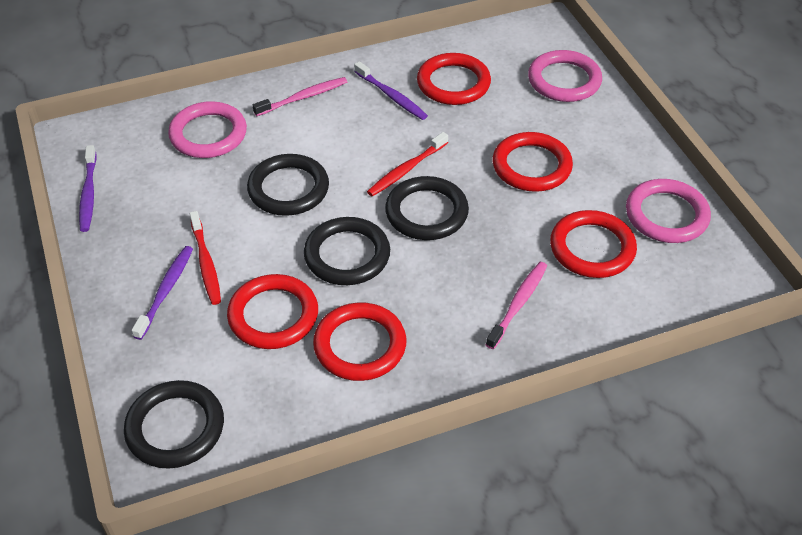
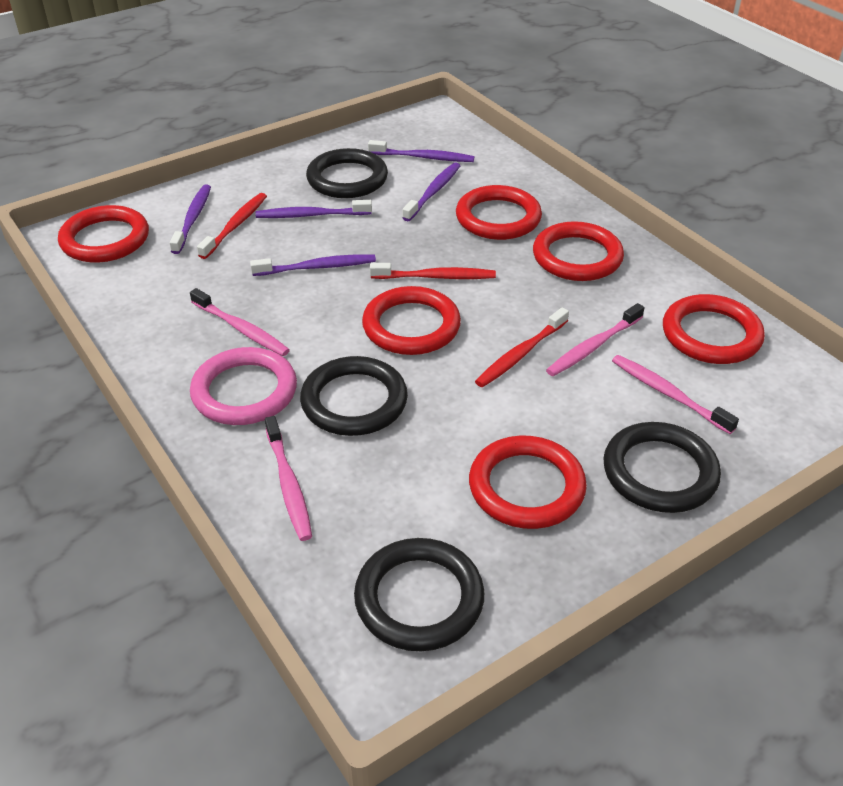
pink ring: 3 -> 1
pink toothbrush: 2 -> 4
purple toothbrush: 3 -> 5
red ring: 5 -> 6
red toothbrush: 2 -> 3

